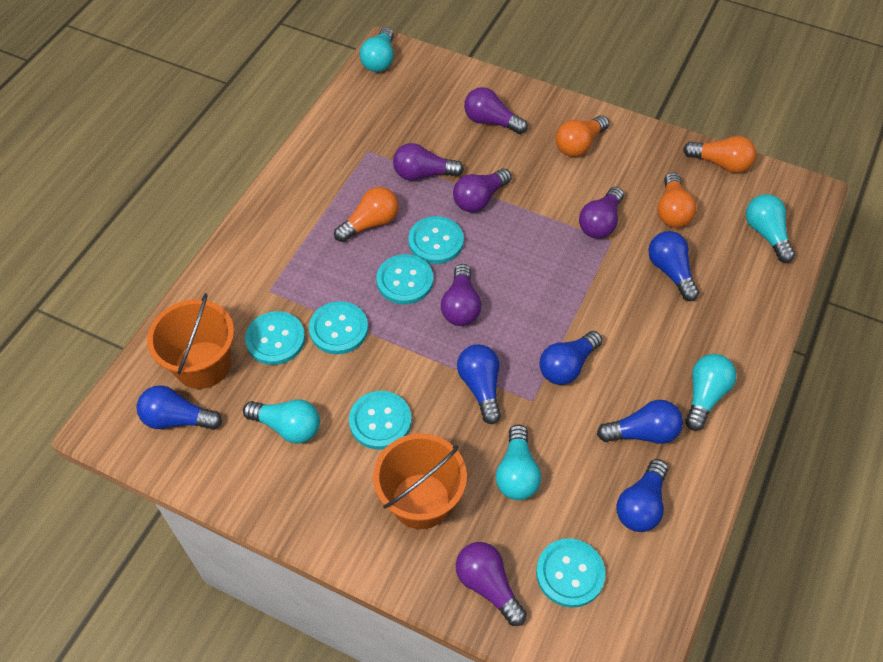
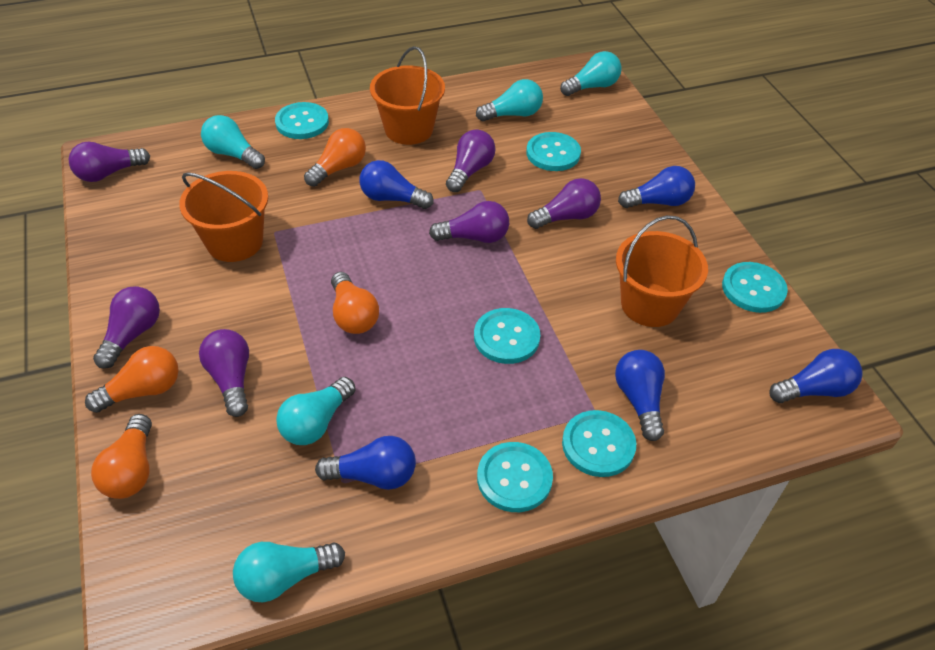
blue light bulb: 6 -> 5
orange bucket: 2 -> 3

